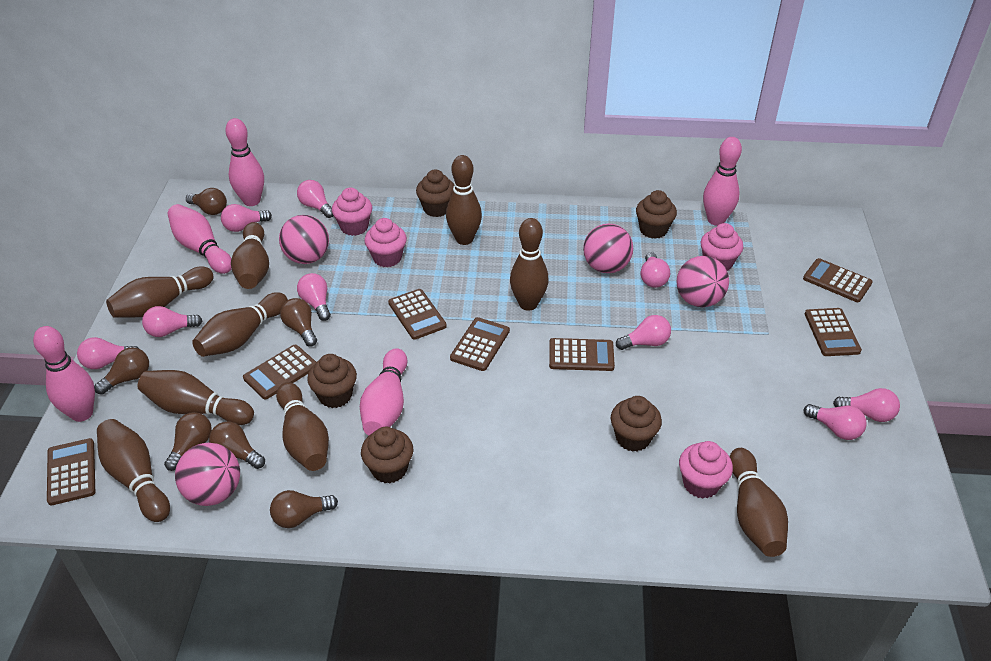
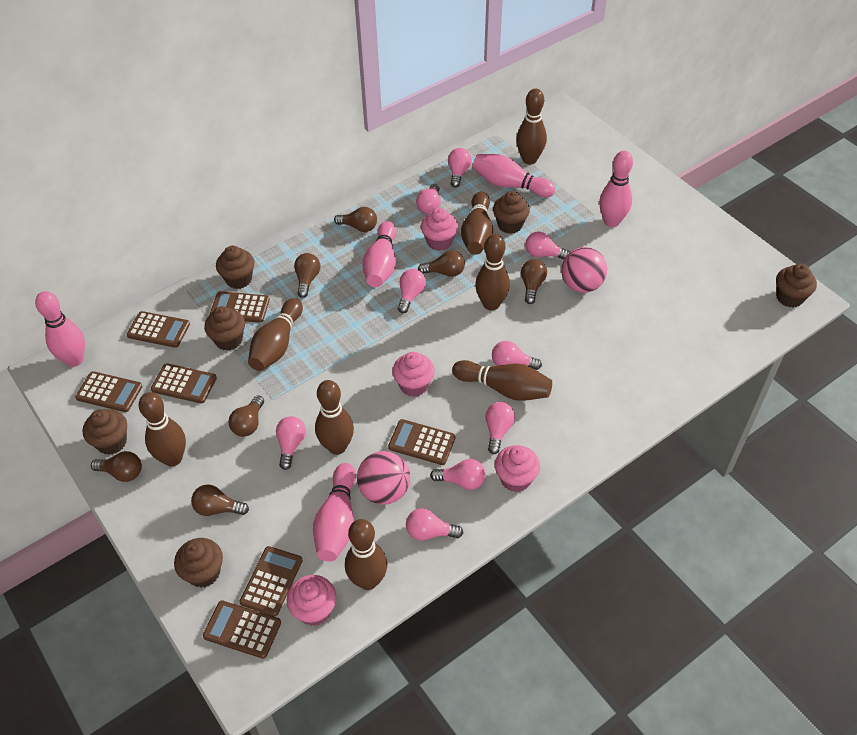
brown bowling pin: 9 -> 8
brown cupcake: 5 -> 6
brown light bulb: 6 -> 7
pink ball: 4 -> 2

